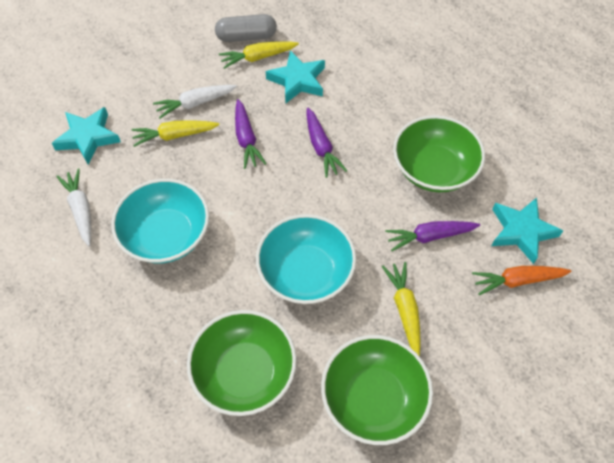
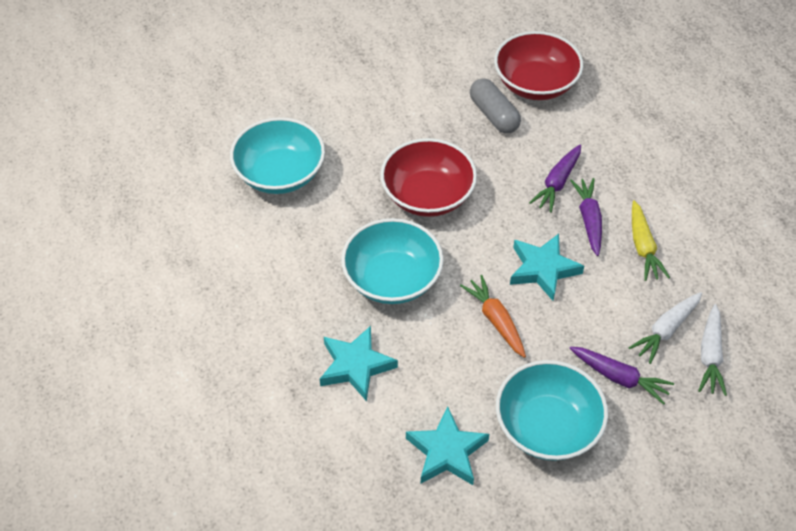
green bowl: 3 -> 0
red bowl: 0 -> 2
turquoise bowl: 2 -> 3
yellow carrot: 3 -> 1

